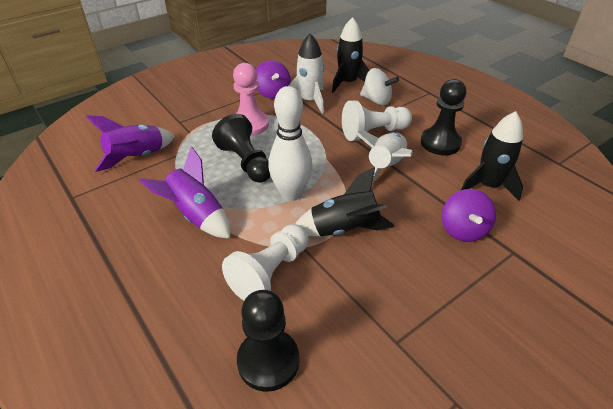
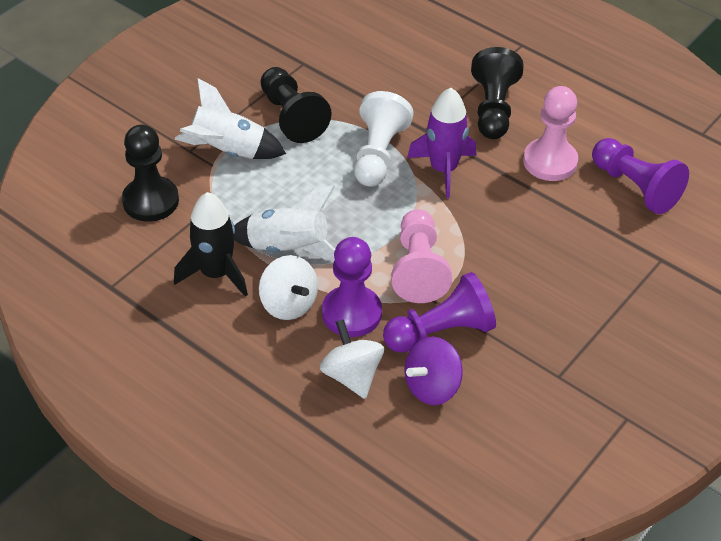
black rocket: 3 -> 1
pink pawn: 1 -> 2
purple pawn: 0 -> 3
purple rocket: 2 -> 1
purple spinning top: 2 -> 1
white bowling pin: 1 -> 0
white pawn: 2 -> 1
white spinning top: 1 -> 2

